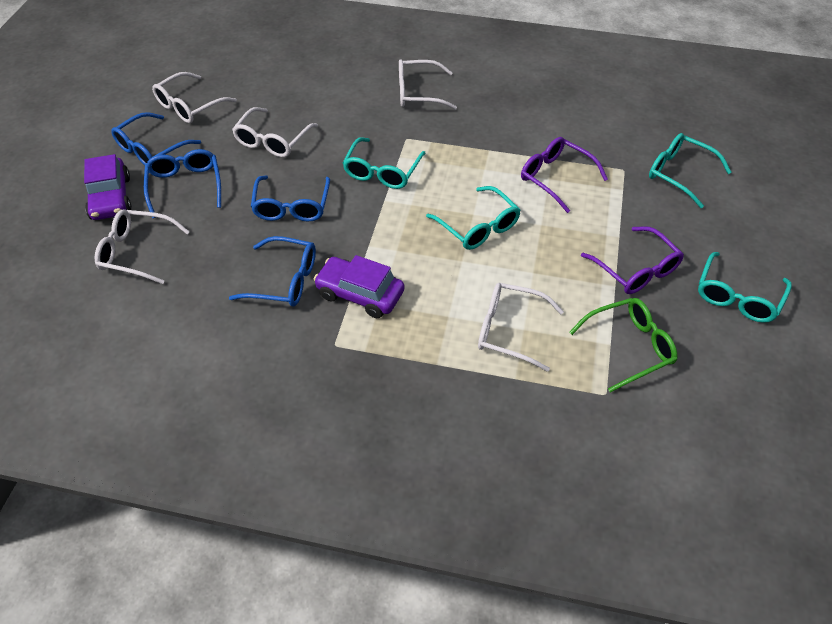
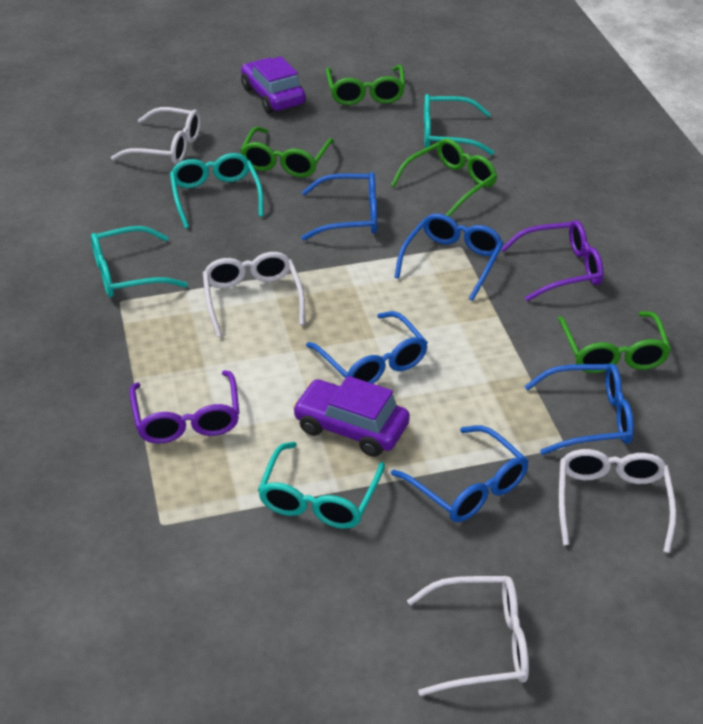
blue glasses: 4 -> 5
green glasses: 1 -> 4
white glasses: 5 -> 4

